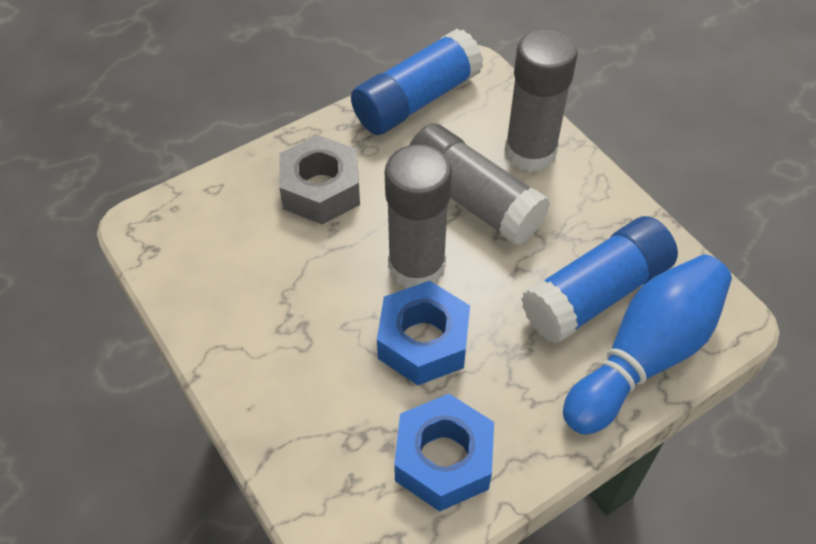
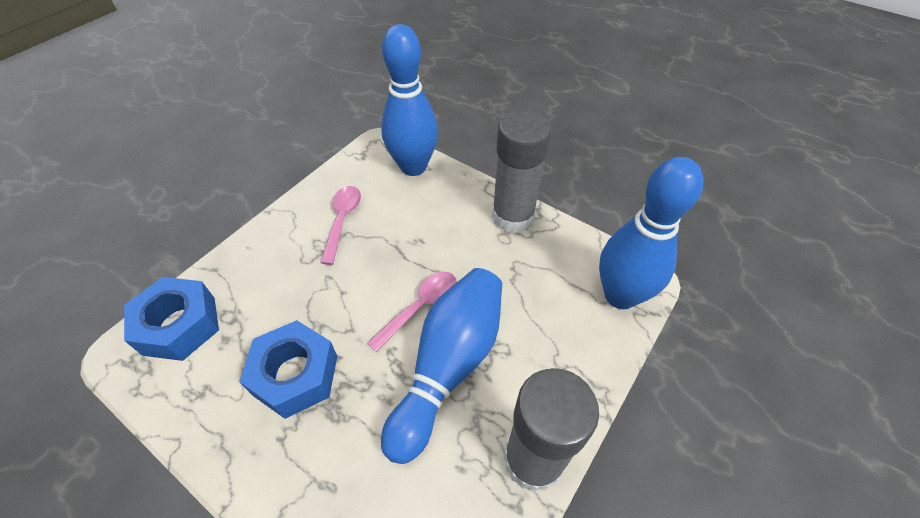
blue bowling pin: 1 -> 3
blue glue stick: 2 -> 0
grey glue stick: 3 -> 2
grey nut: 1 -> 0
pink spoon: 0 -> 2

